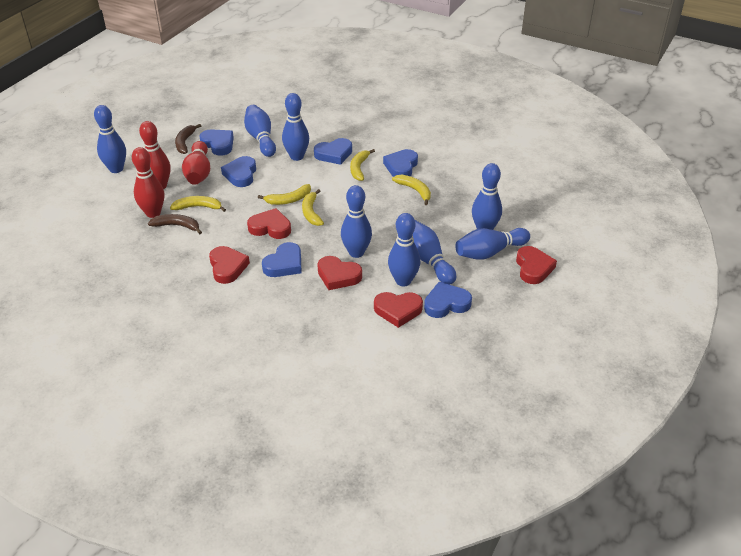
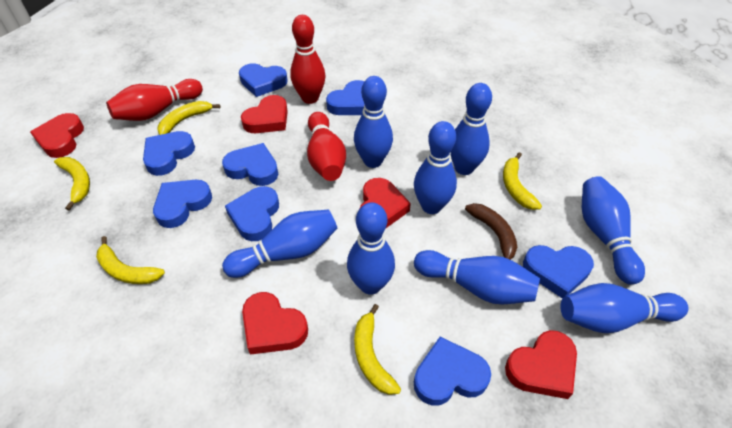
blue heart: 6 -> 8
brown banana: 2 -> 1

